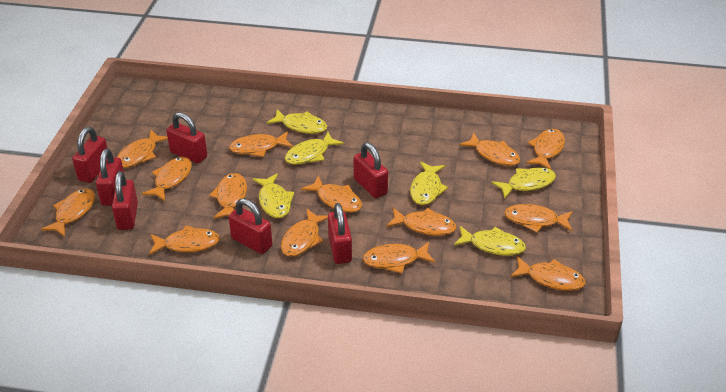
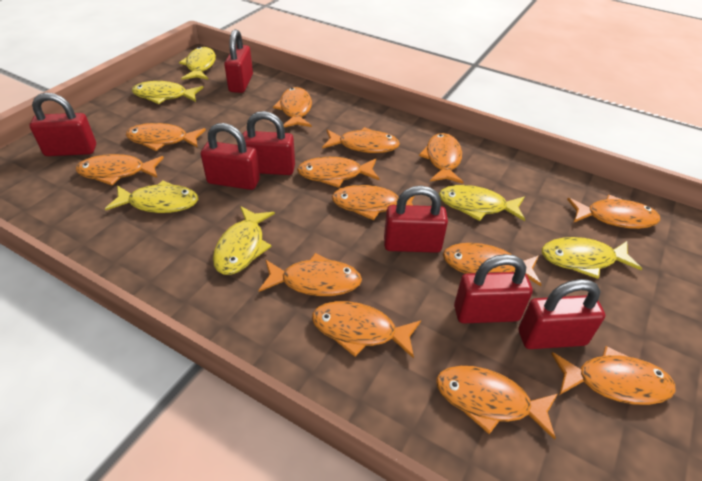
orange fish: 14 -> 13

